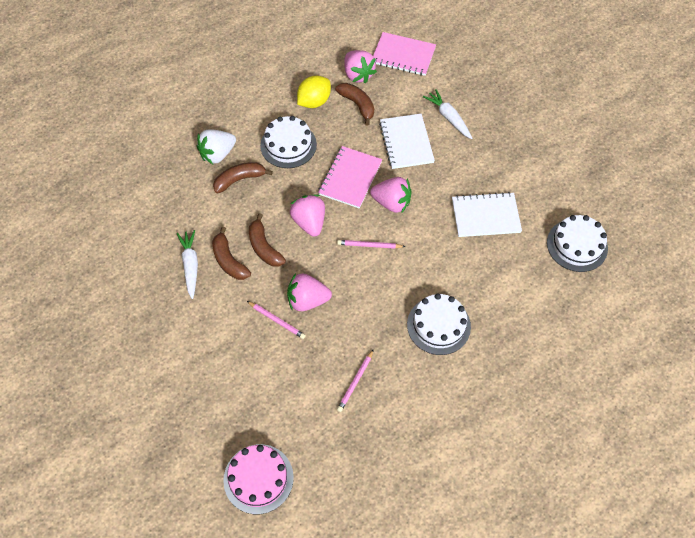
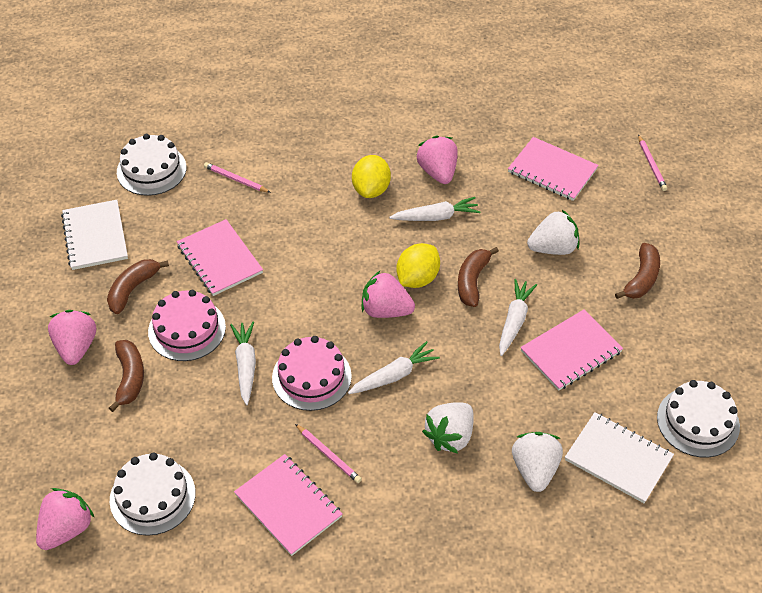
pink cake: 1 -> 2
pink notebook: 2 -> 4
white carrot: 2 -> 4
white strawberry: 1 -> 3
yellow lemon: 1 -> 2

